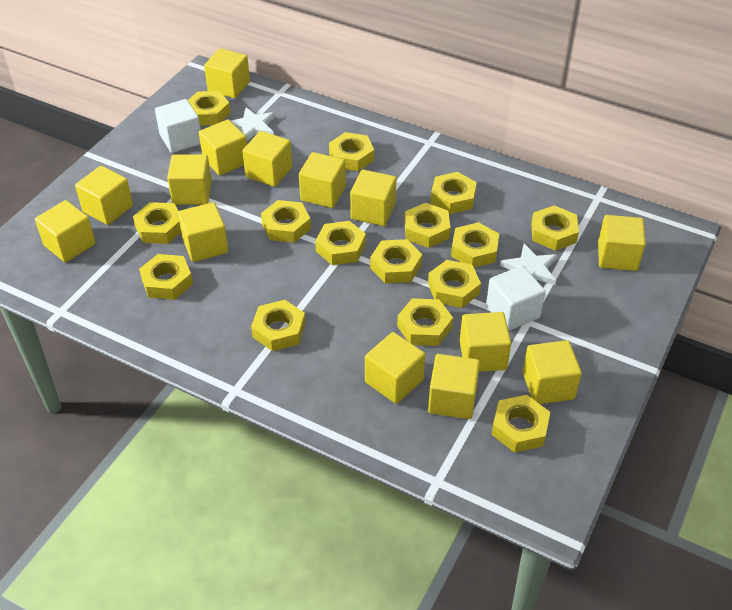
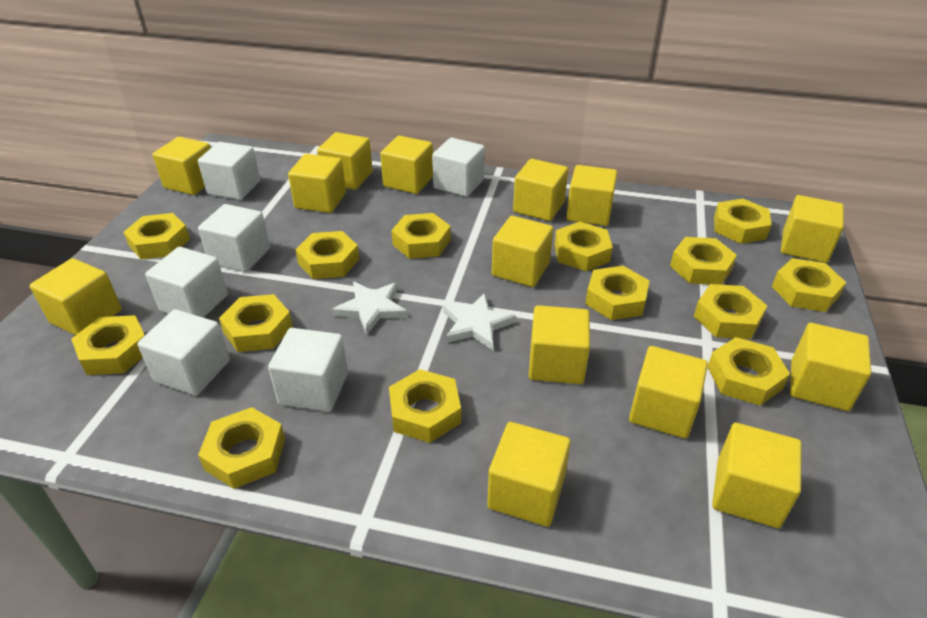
white cube: 2 -> 6
yellow nut: 15 -> 14

